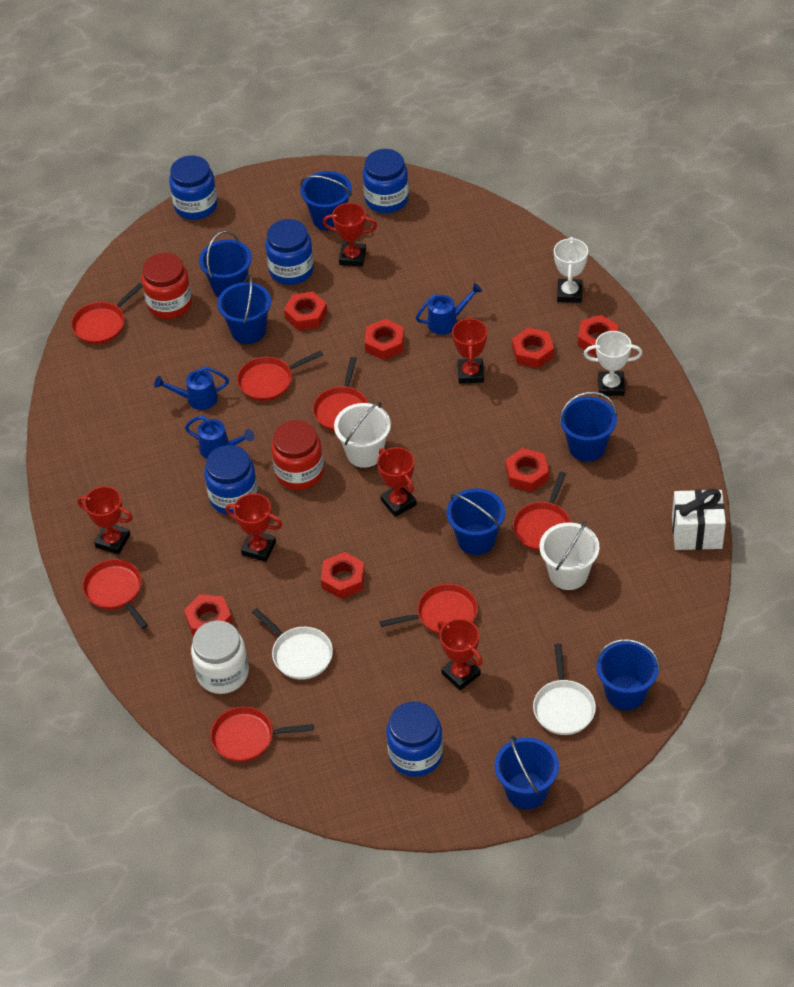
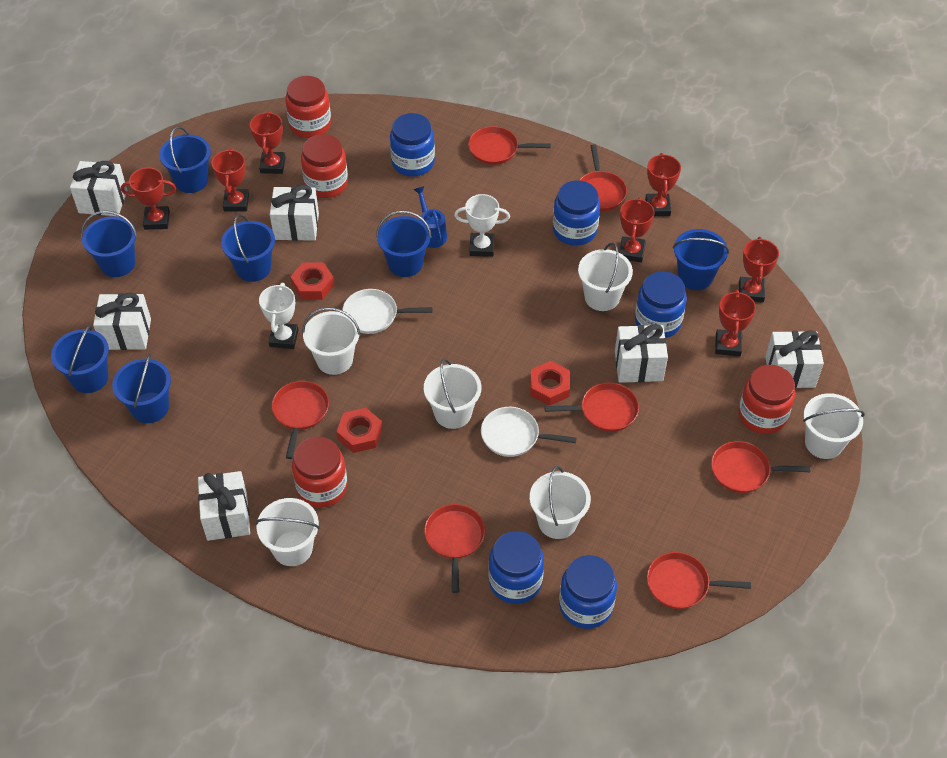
blue watering can: 3 -> 1
red jar: 2 -> 4
red nut: 7 -> 3
red trophy: 6 -> 7
white bucket: 2 -> 6
white gift: 1 -> 6
white jar: 1 -> 0

